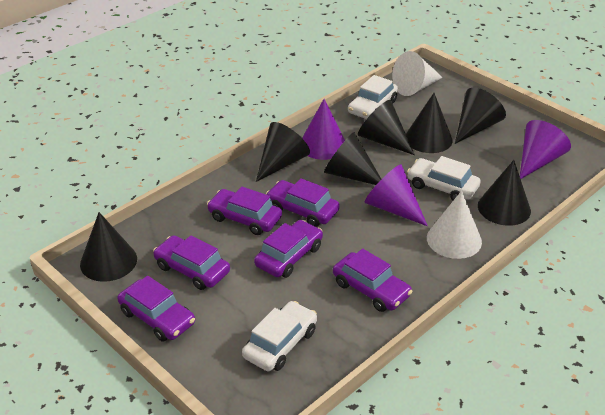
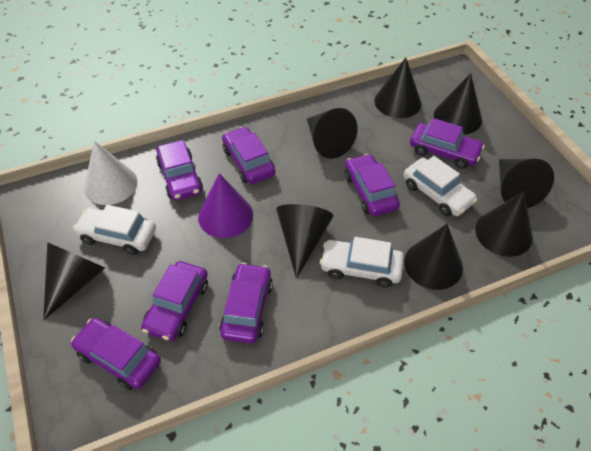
black cone: 7 -> 8
purple car: 6 -> 7
purple cone: 3 -> 1
white cone: 2 -> 1

